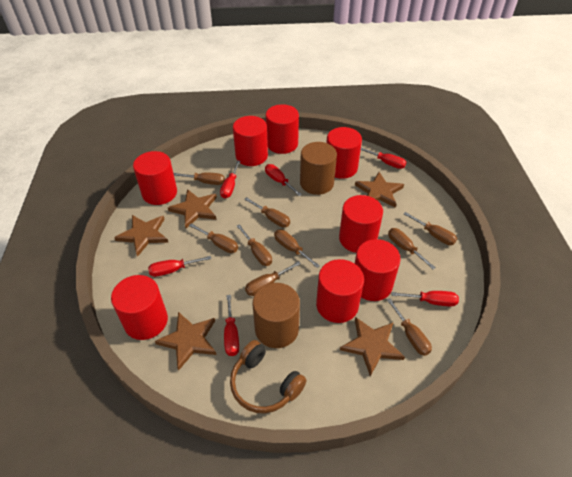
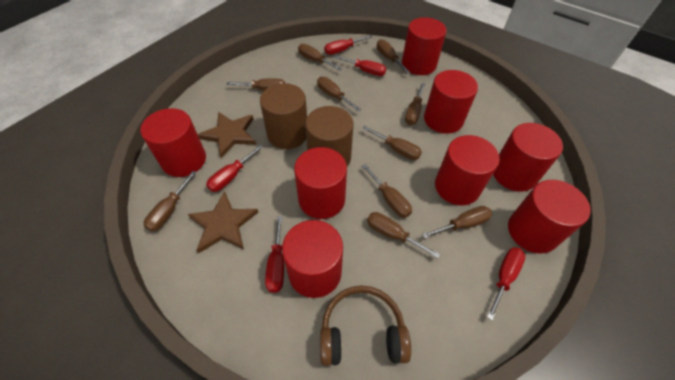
brown screwdriver: 9 -> 10
brown star: 5 -> 2
red screwdriver: 6 -> 5

